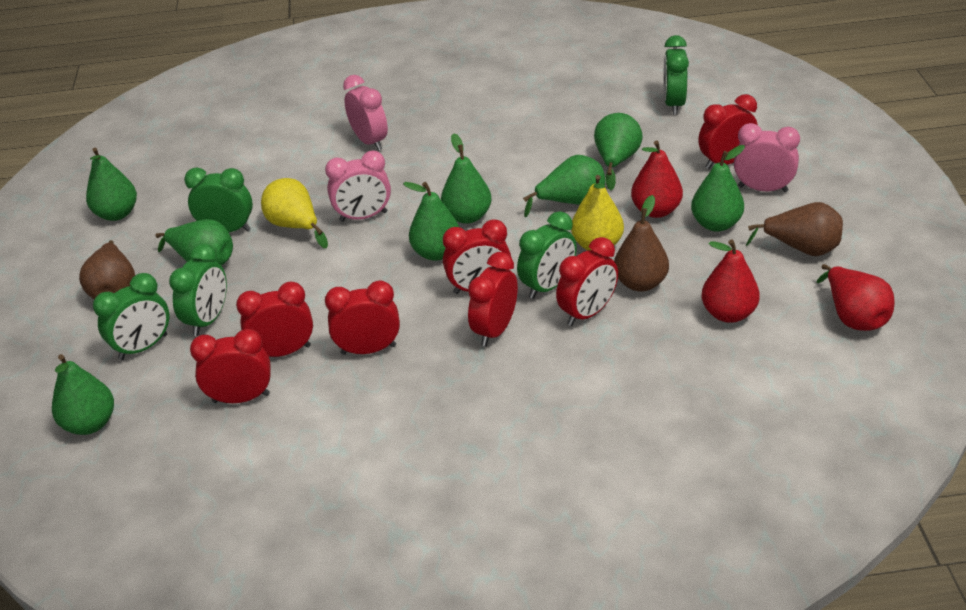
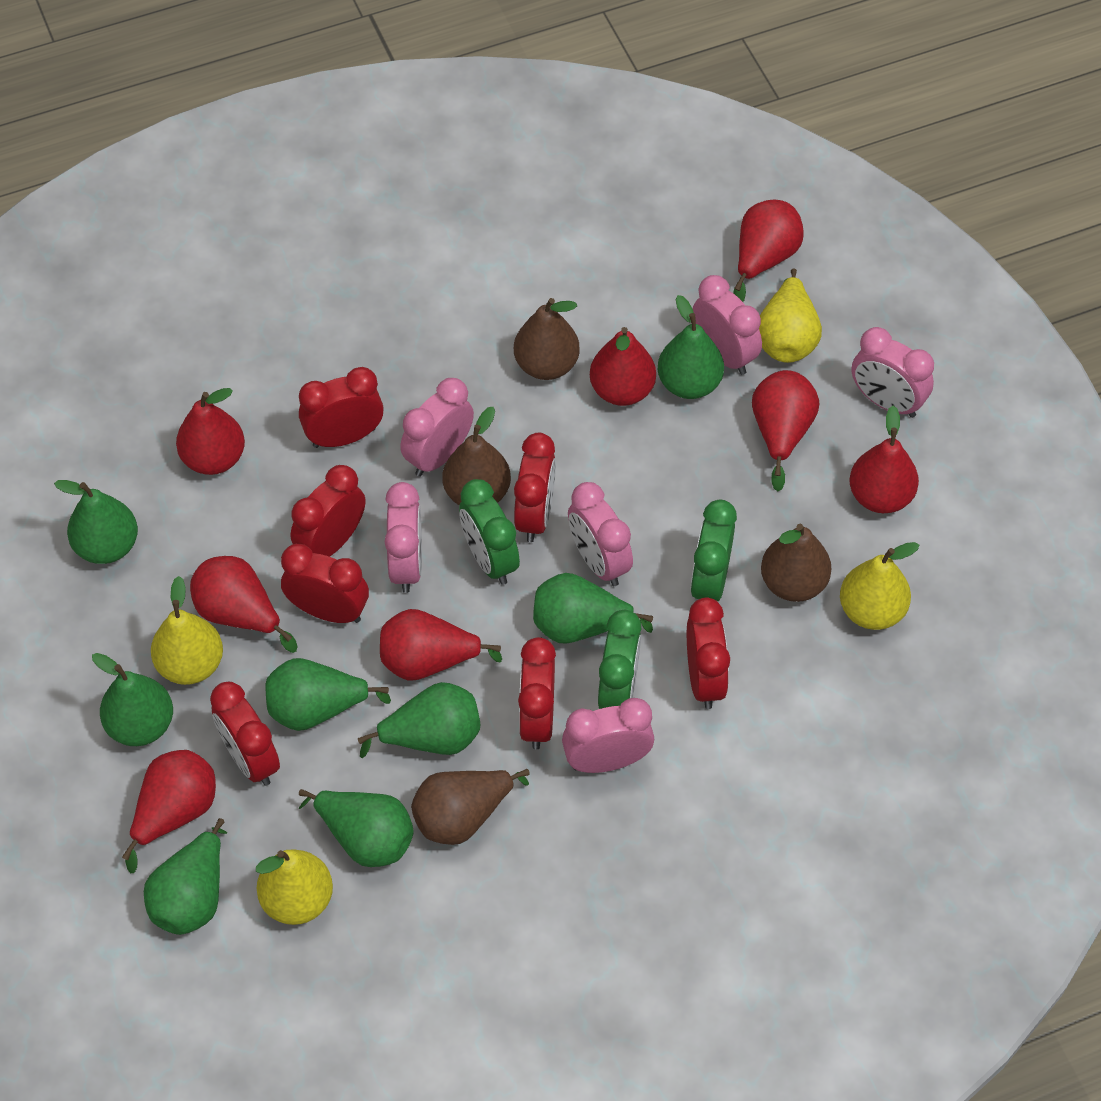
brown pear: 3 -> 4
green clock: 5 -> 3
pink clock: 3 -> 6
red pear: 3 -> 8
yellow pear: 2 -> 4

